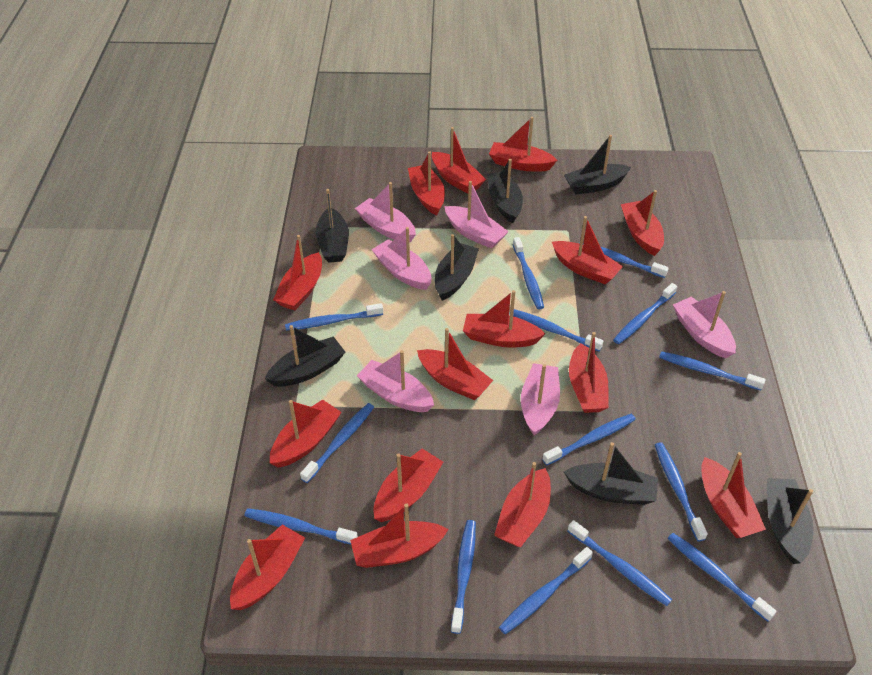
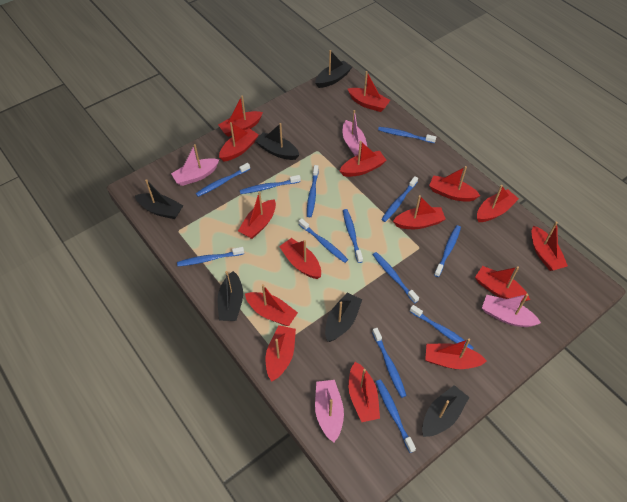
black boat: 7 -> 6
blue toothbrush: 14 -> 13
pink boat: 6 -> 4

